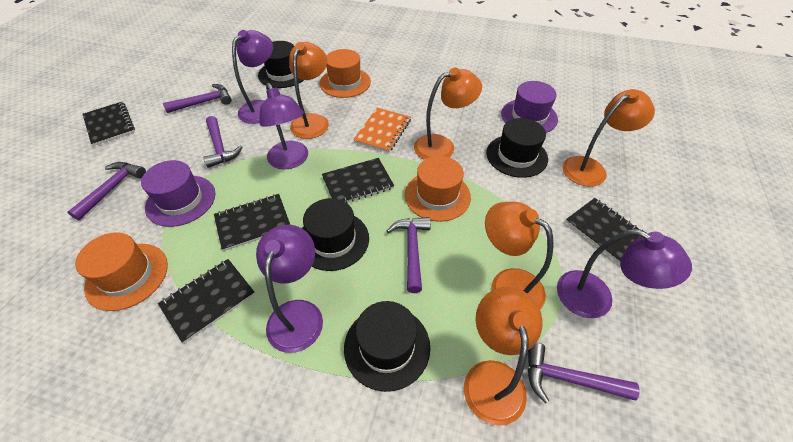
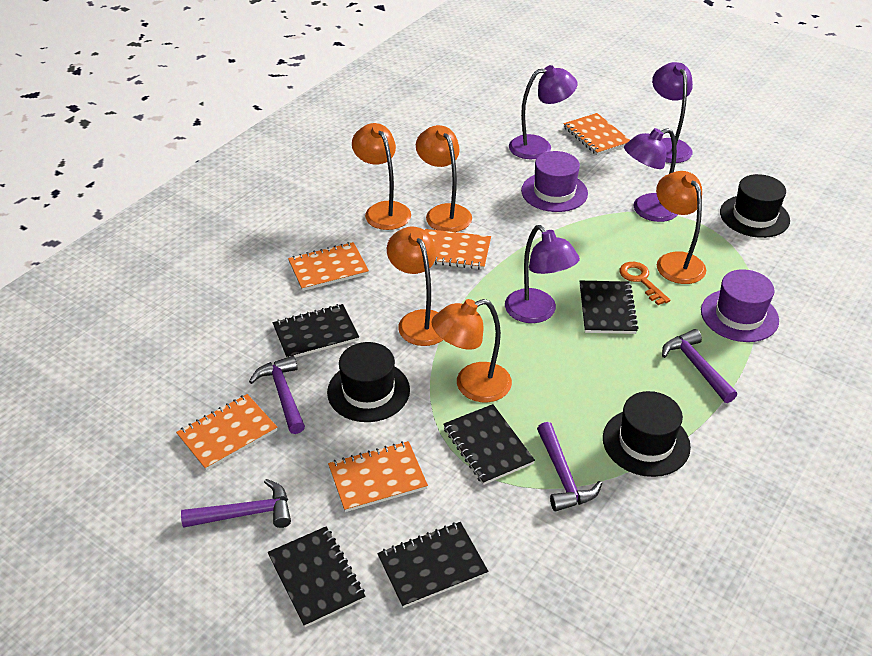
black hat: 4 -> 3
orange hat: 3 -> 0
orange key: 0 -> 1
orange notebook: 1 -> 5
purple hammer: 5 -> 4

